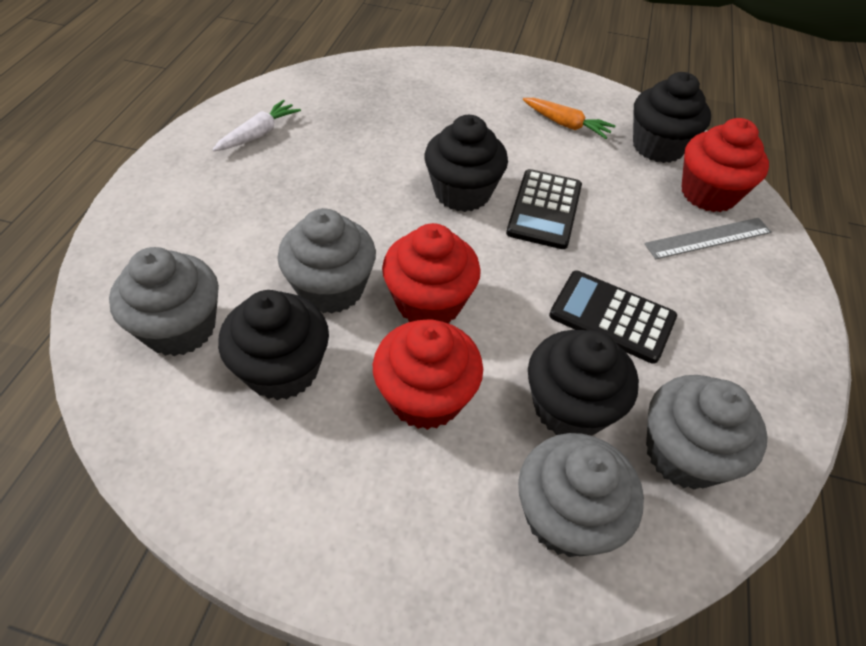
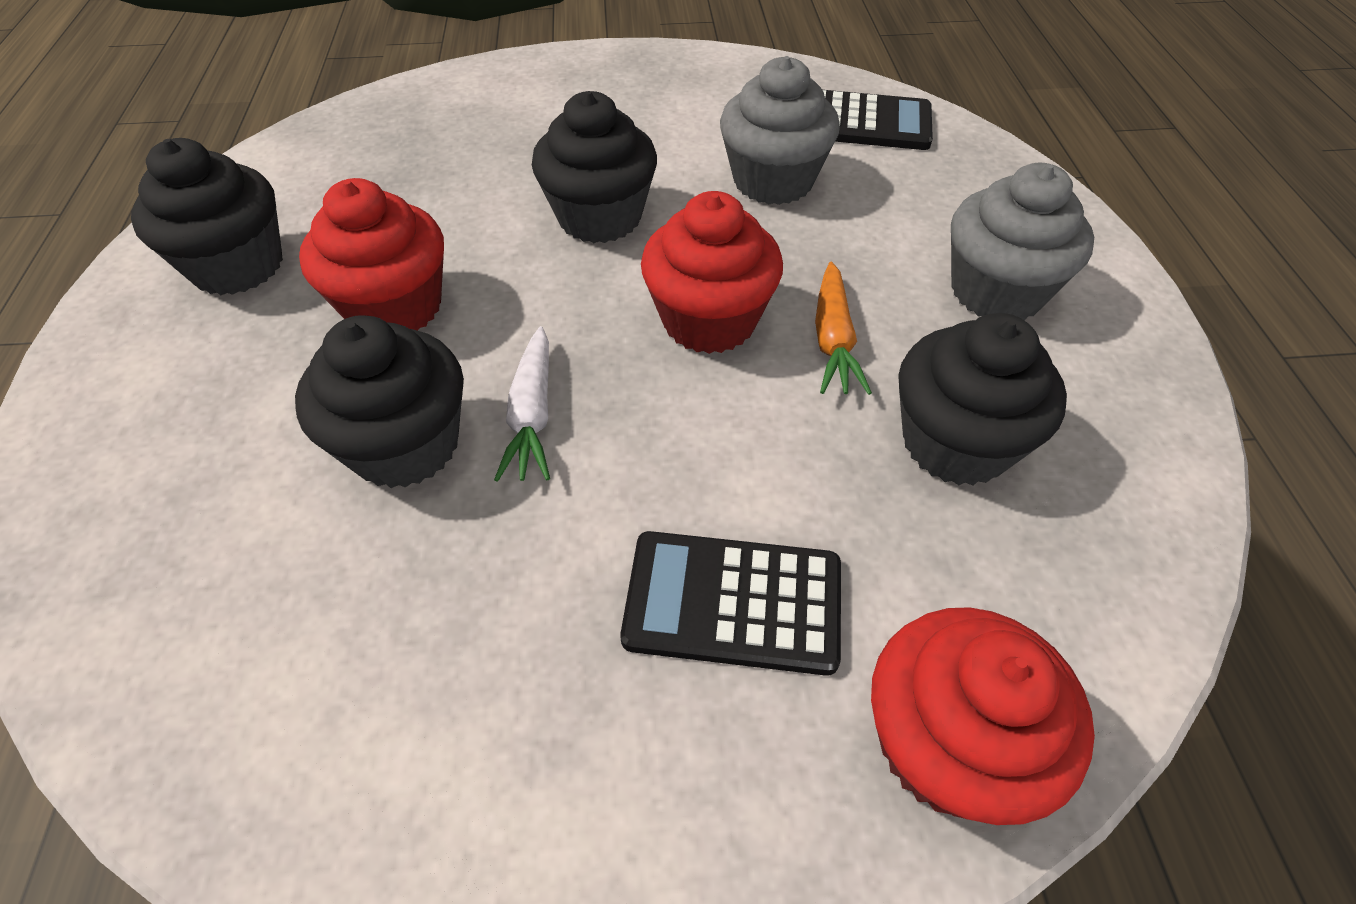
grey cupcake: 4 -> 2
grey ruler: 1 -> 0

